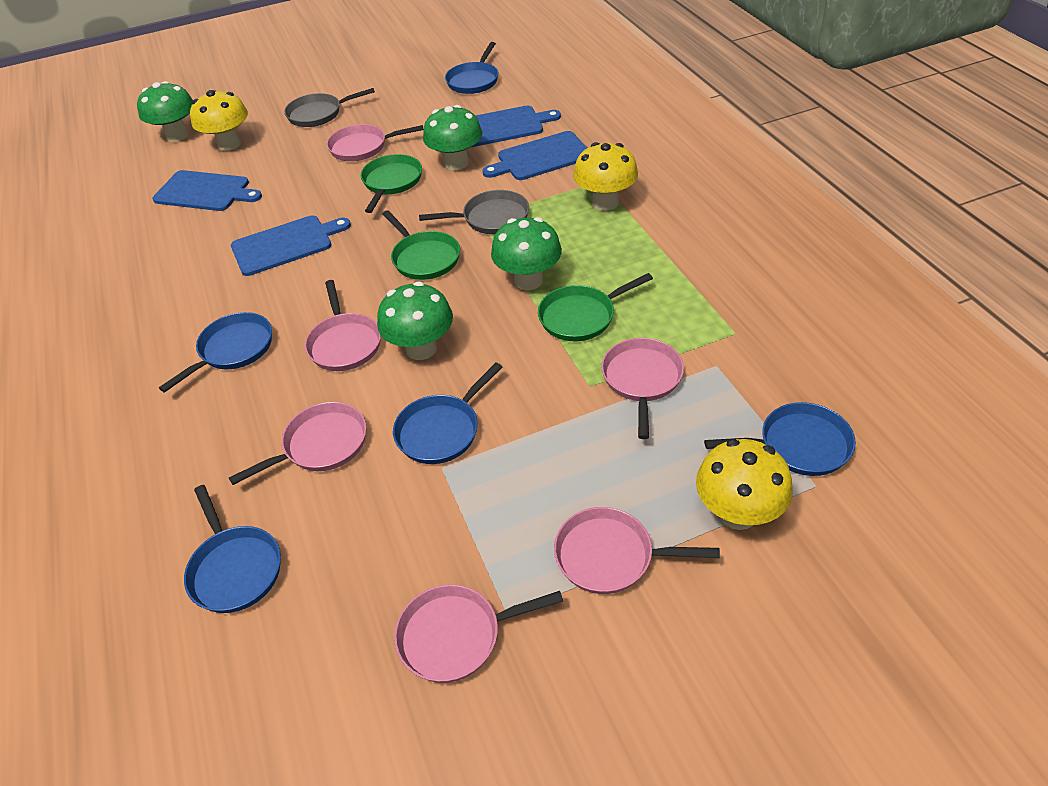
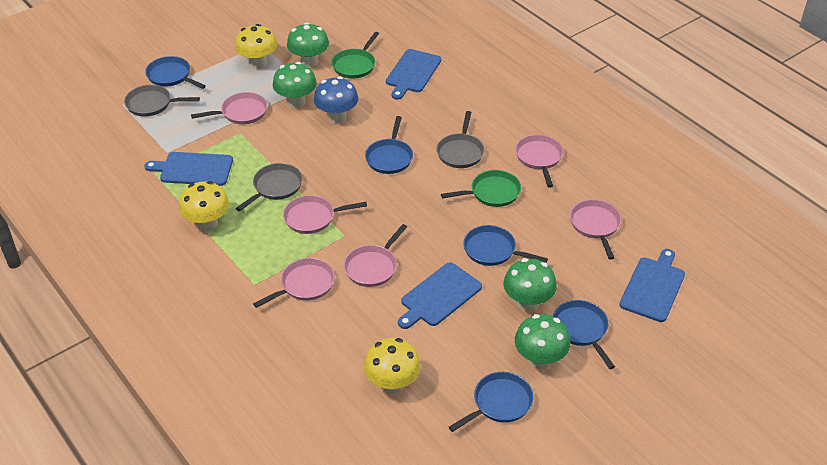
blue mushroom: 0 -> 1
green pan: 3 -> 2
grey pan: 2 -> 3

